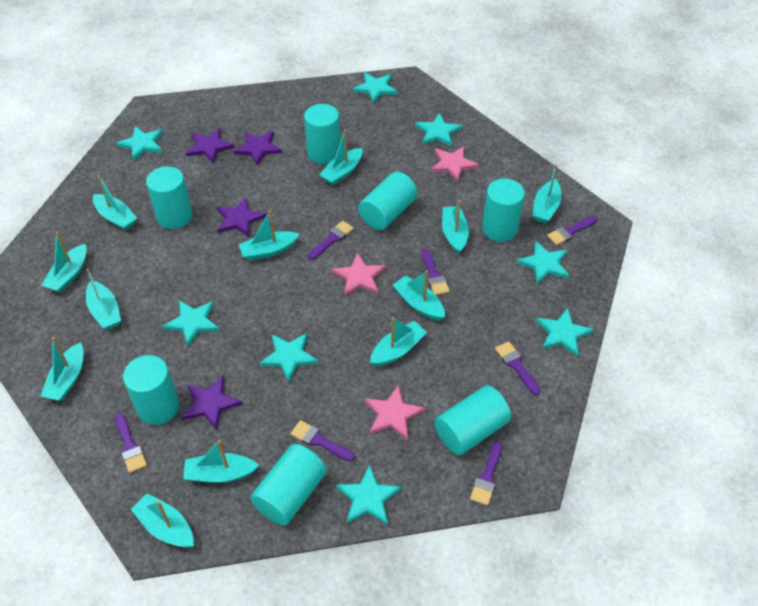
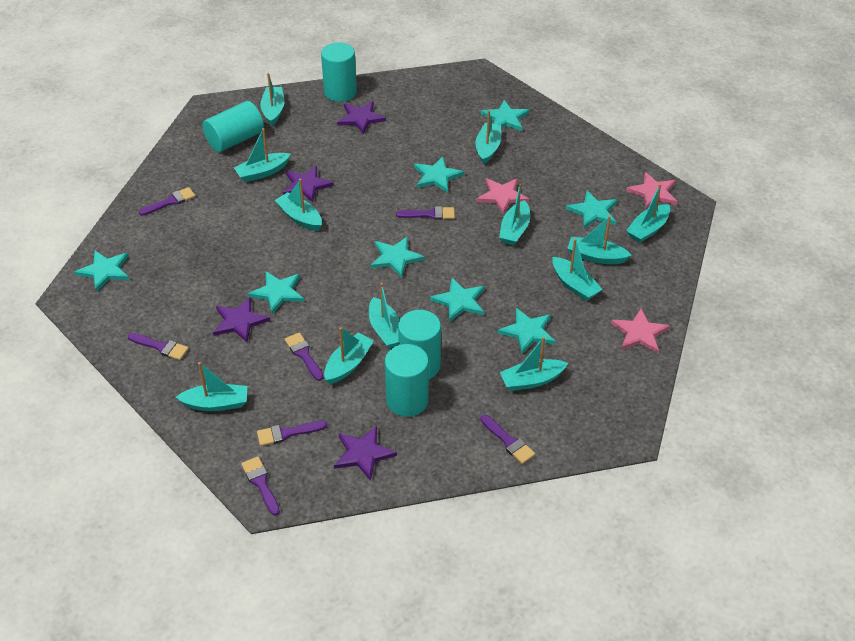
turquoise cylinder: 7 -> 4

